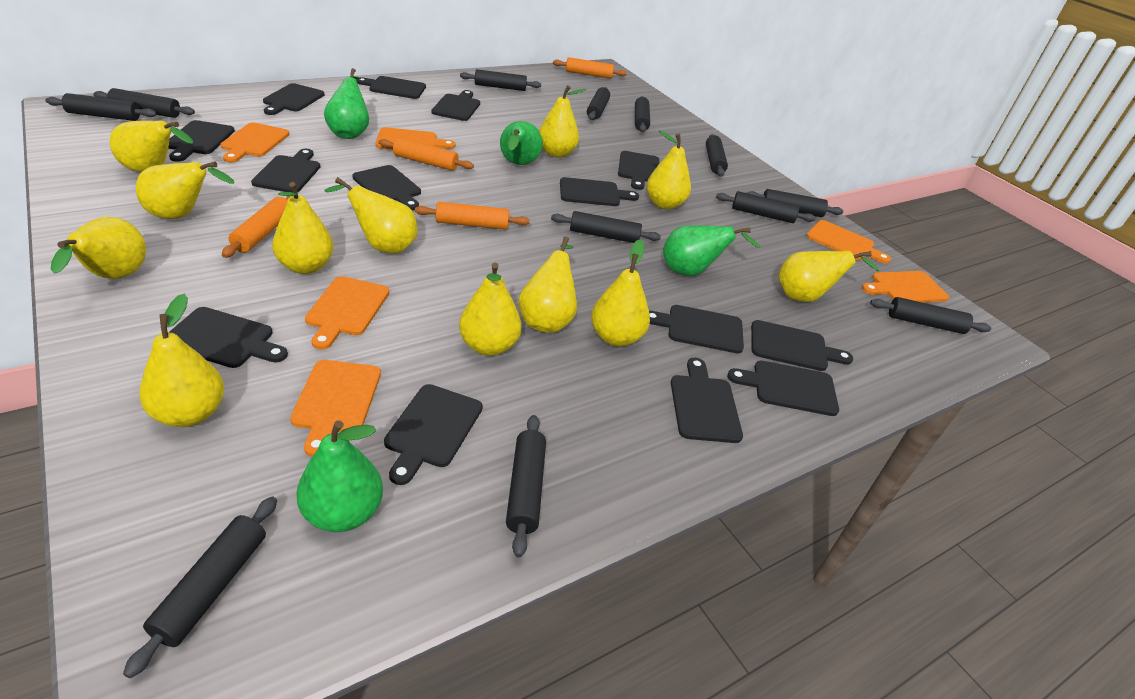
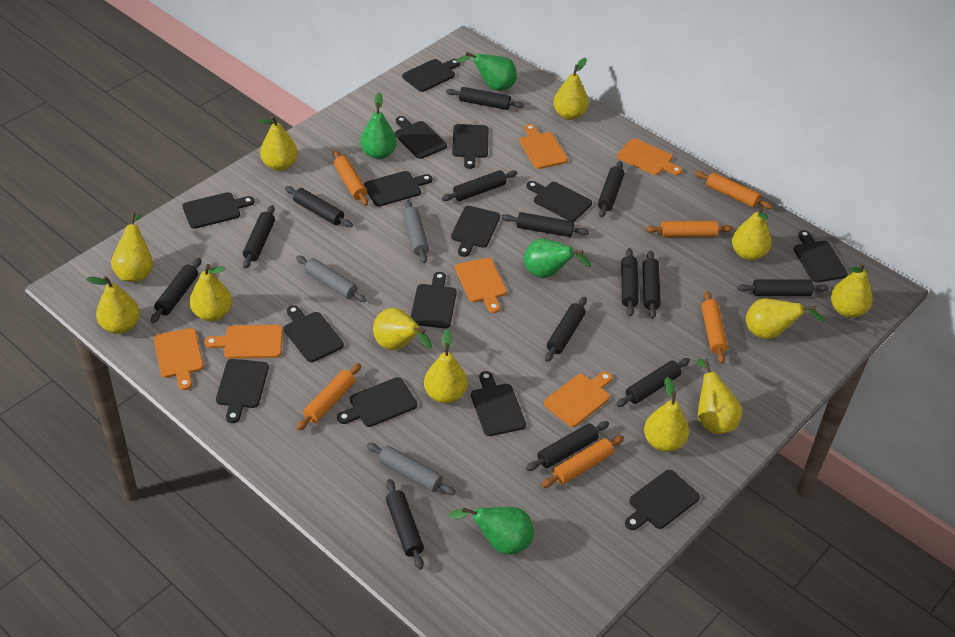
black rolling pin: 12 -> 14
grey rolling pin: 0 -> 3
orange rolling pin: 4 -> 6

